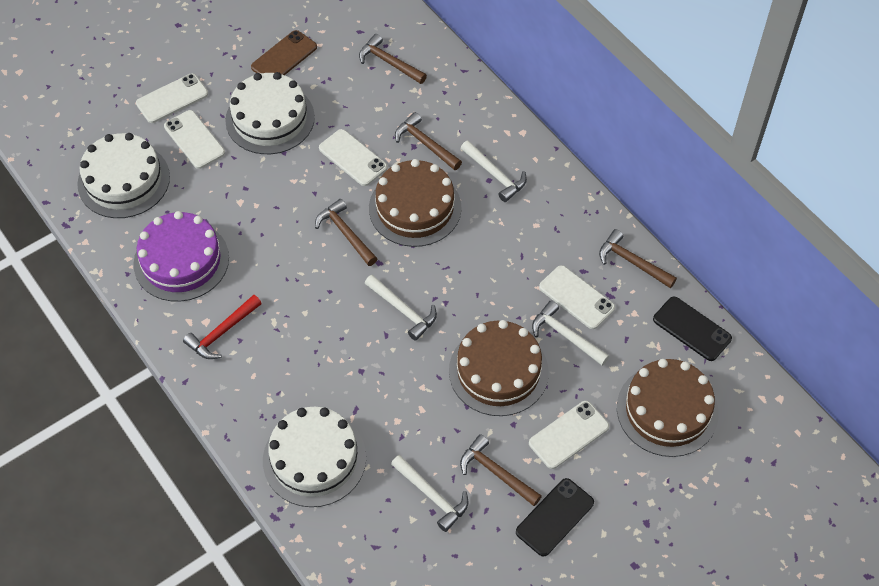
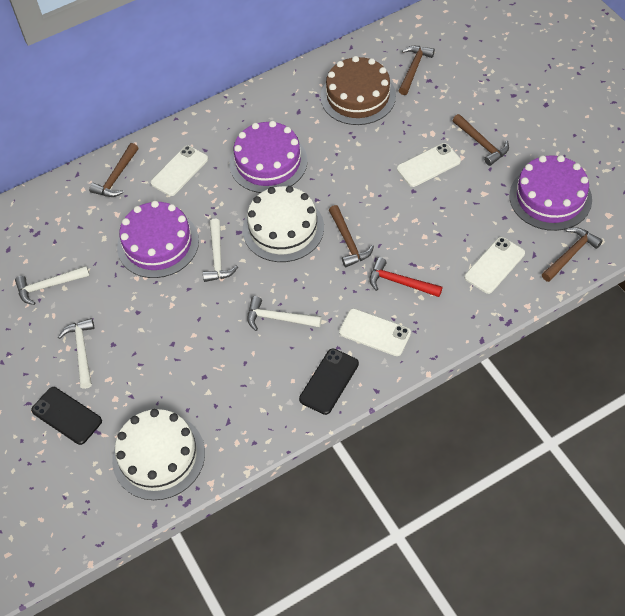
brown cake: 3 -> 1
brown phone: 1 -> 0
purple cake: 1 -> 3
white cake: 3 -> 2
white phone: 5 -> 4

